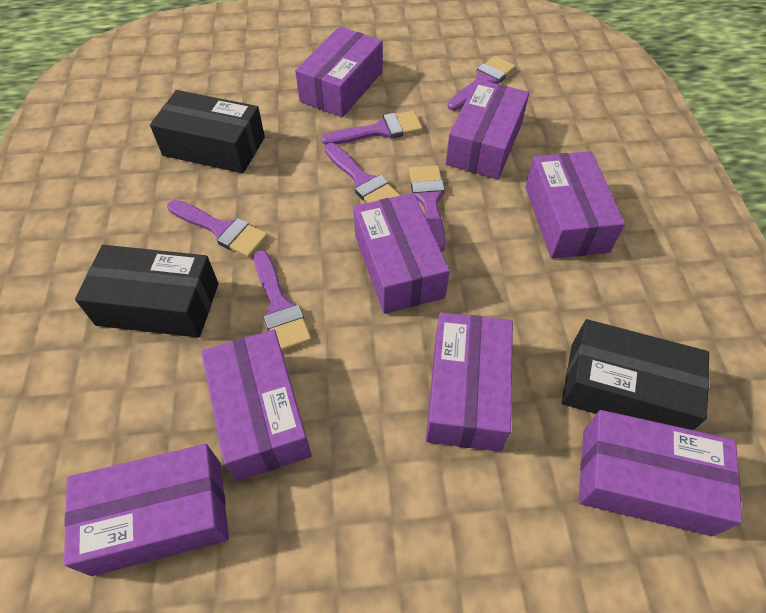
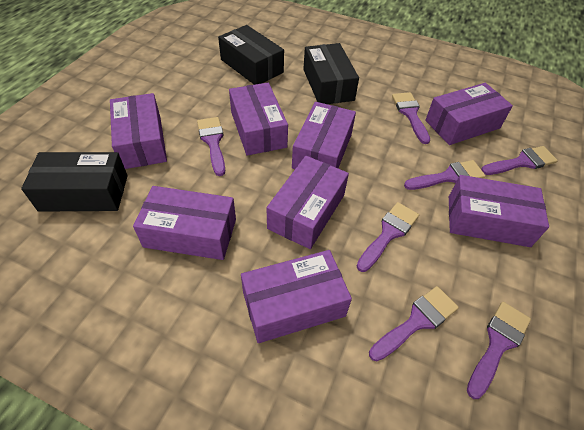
purple brush: 6 -> 7

